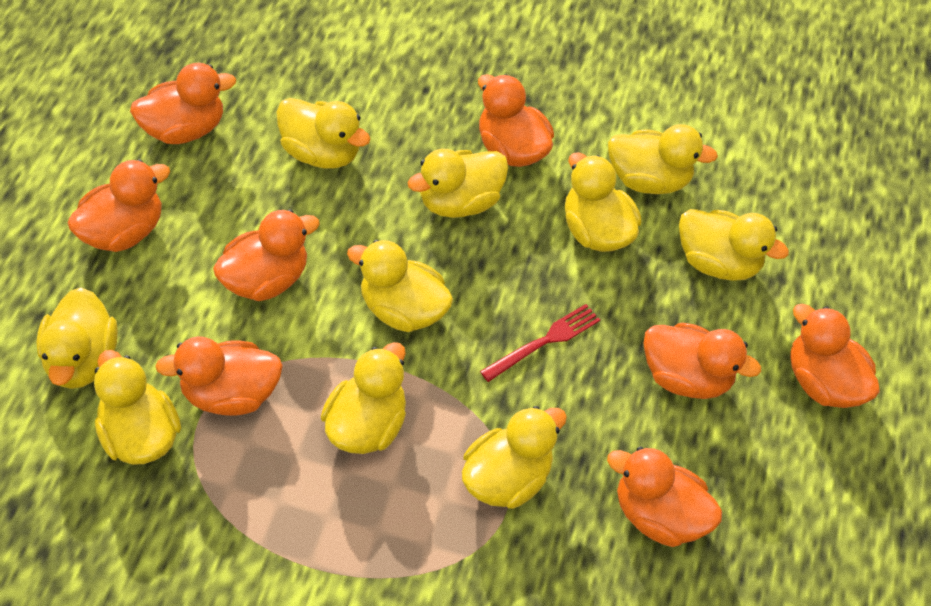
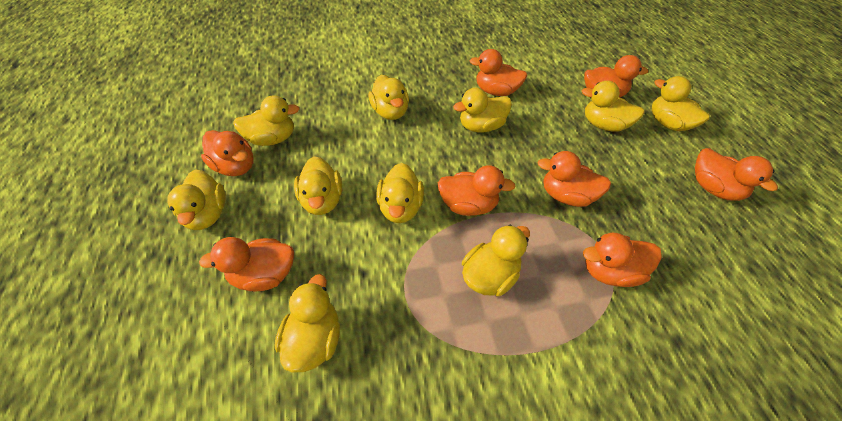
red fork: 1 -> 0

